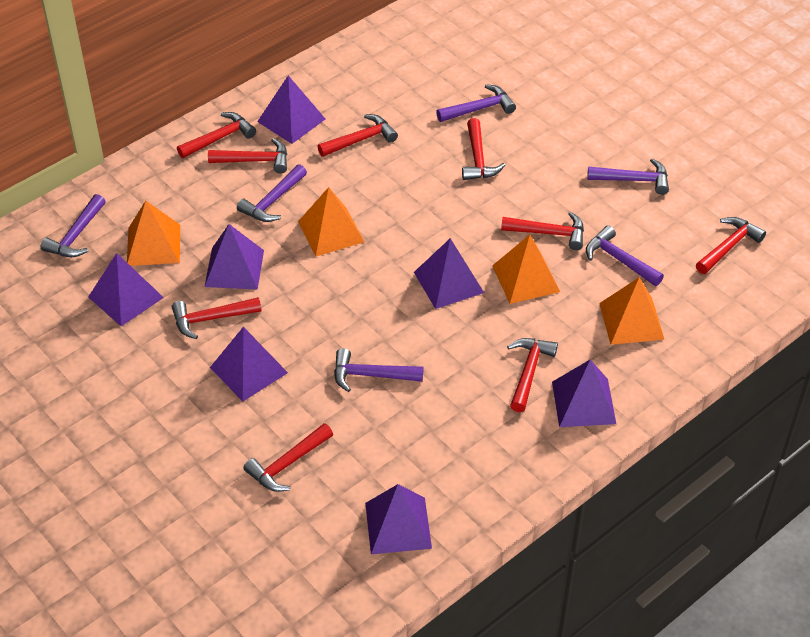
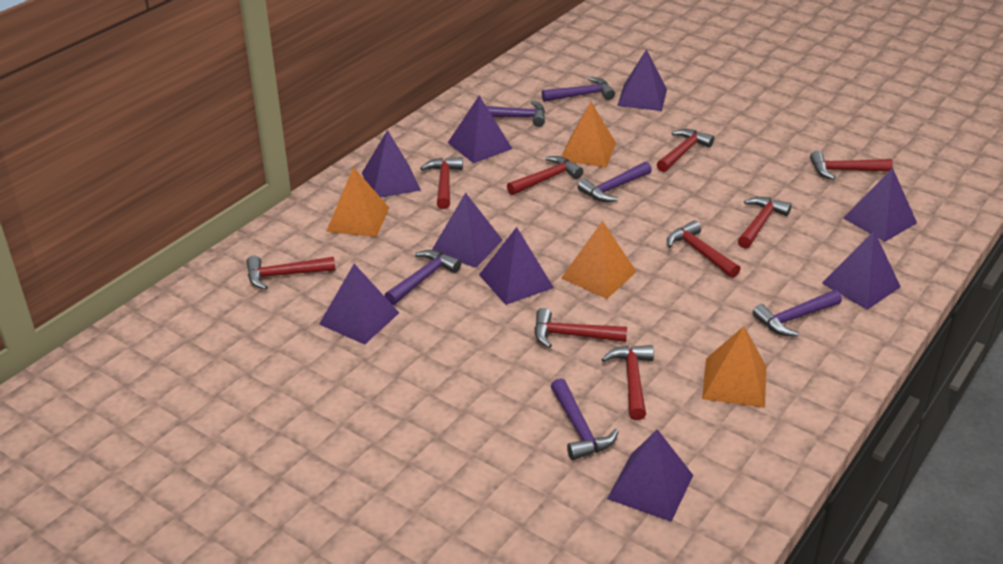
purple pyramid: 7 -> 9

